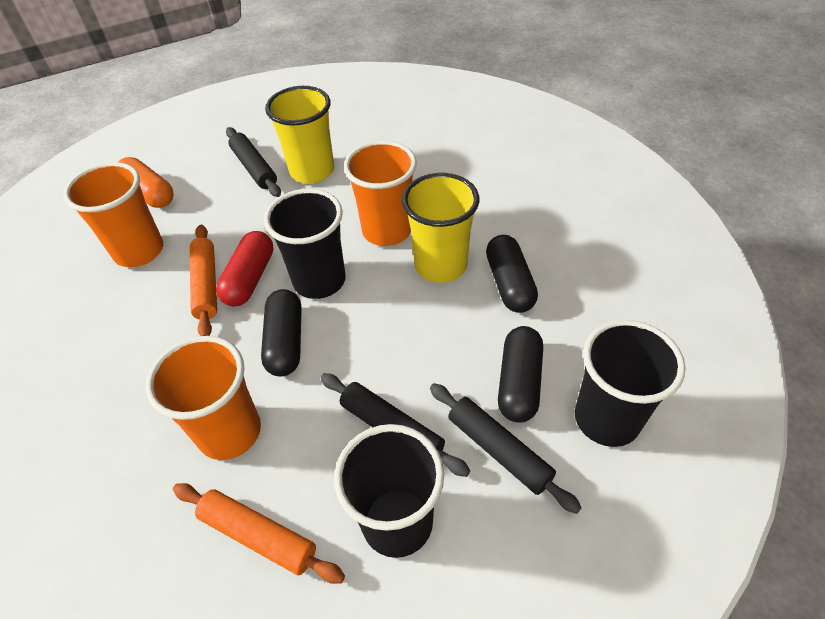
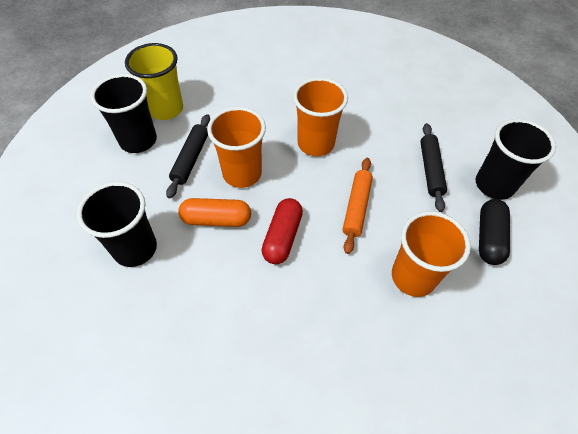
black capsule: 3 -> 1
black rolling pin: 3 -> 2
orange rolling pin: 2 -> 1
yellow cup: 2 -> 1

